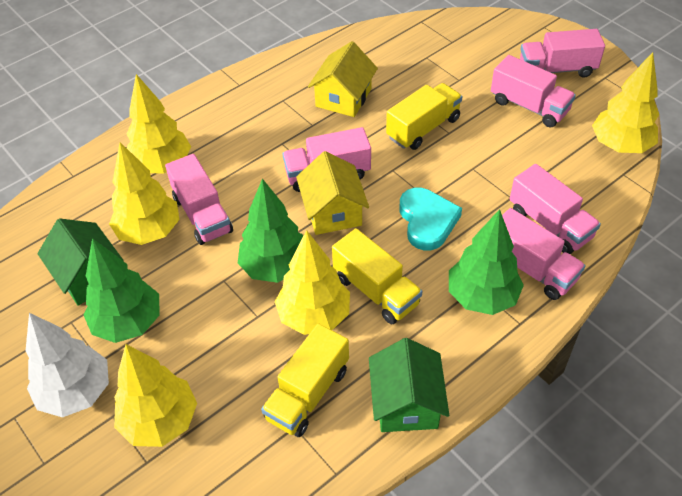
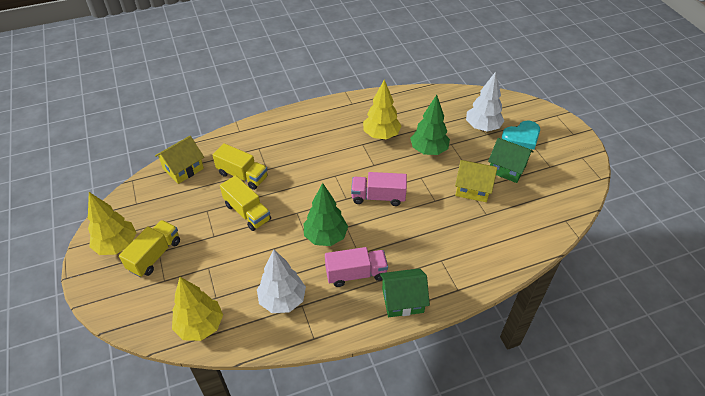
green tree: 3 -> 2
pink truck: 6 -> 2
white tree: 1 -> 2
yellow tree: 5 -> 3

